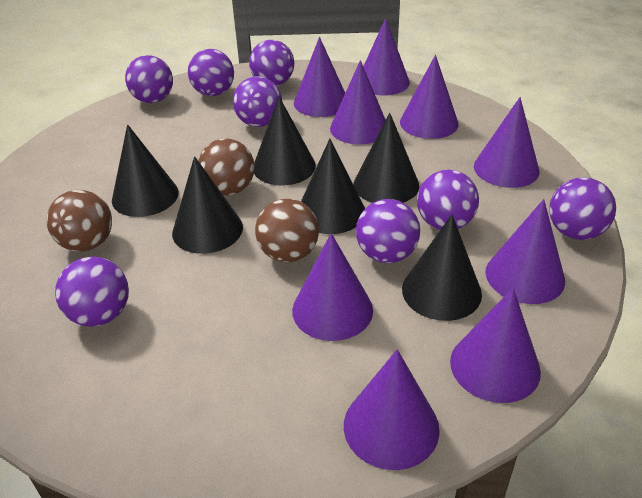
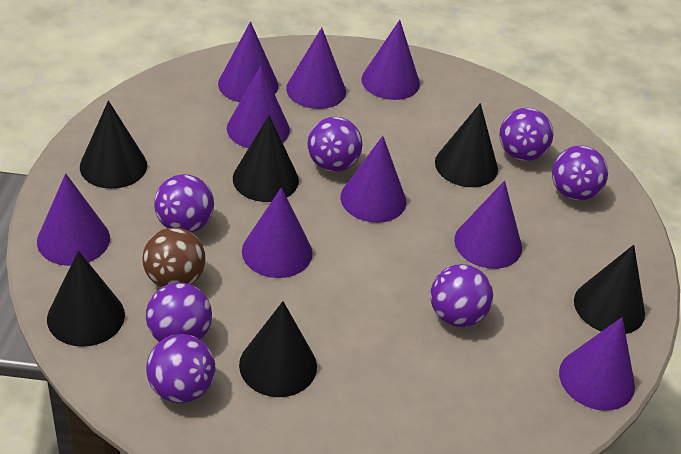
brown ball: 3 -> 1
purple ball: 8 -> 7

